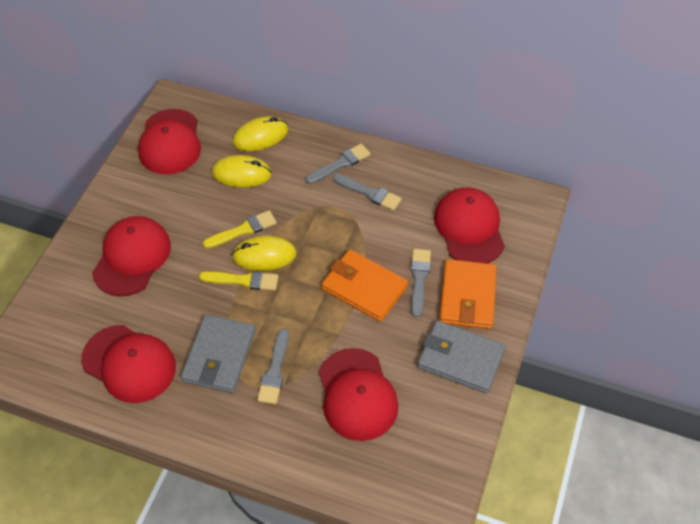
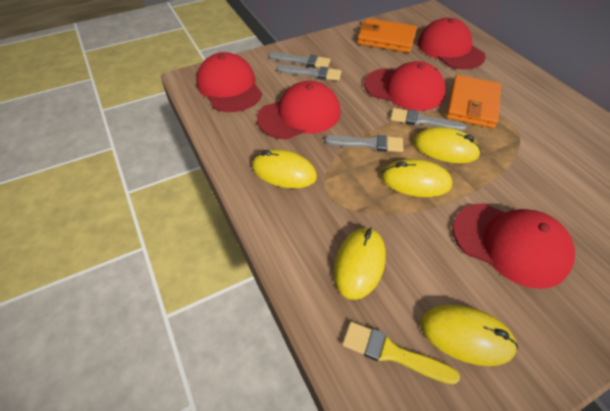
grey wallet: 2 -> 0
yellow brush: 2 -> 1
yellow mouse: 3 -> 5

